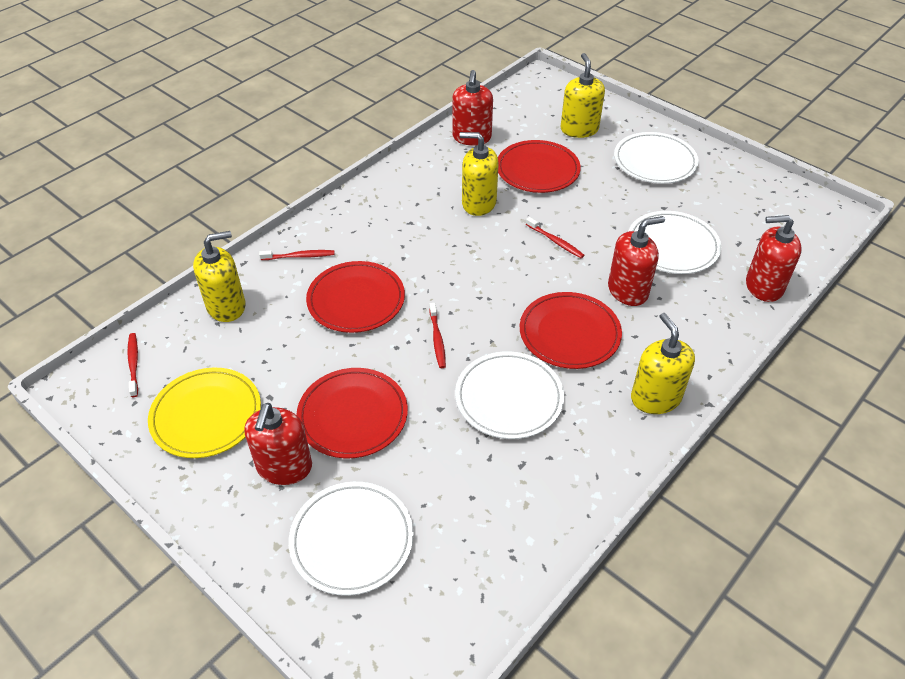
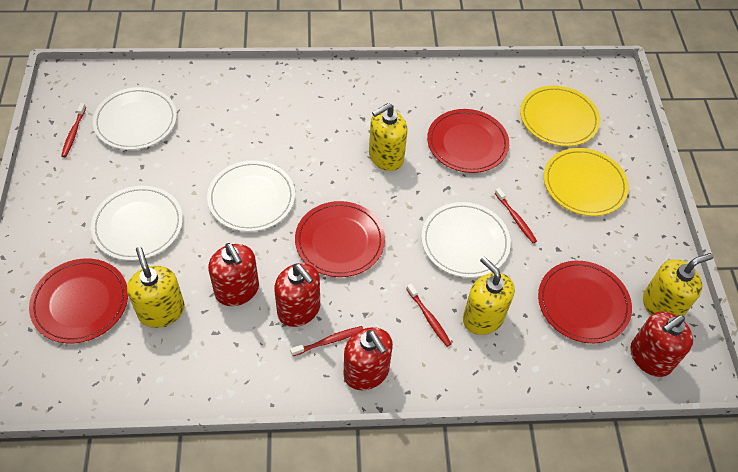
yellow plate: 1 -> 2

